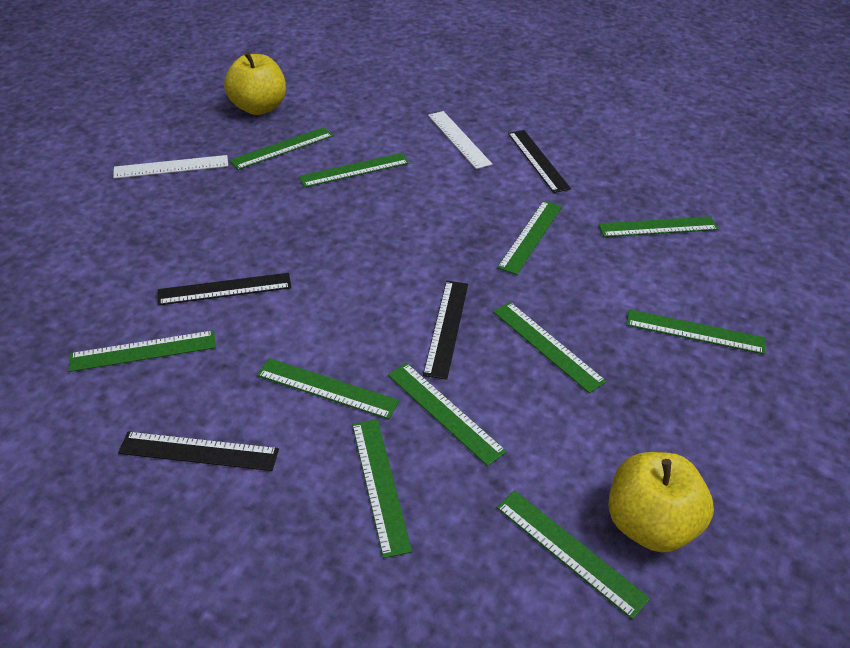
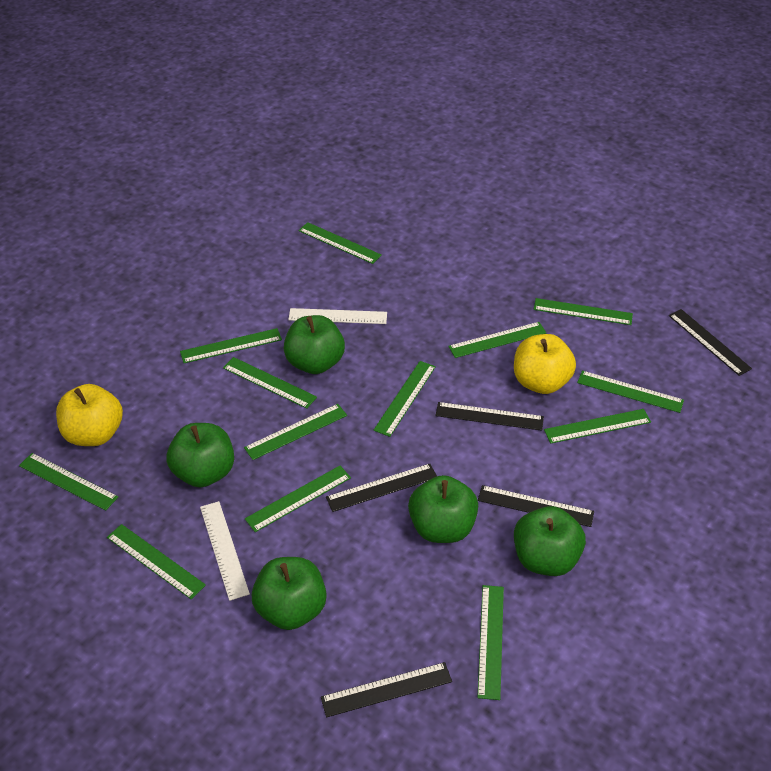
black ruler: 4 -> 5
green apple: 0 -> 5
green ruler: 11 -> 13

